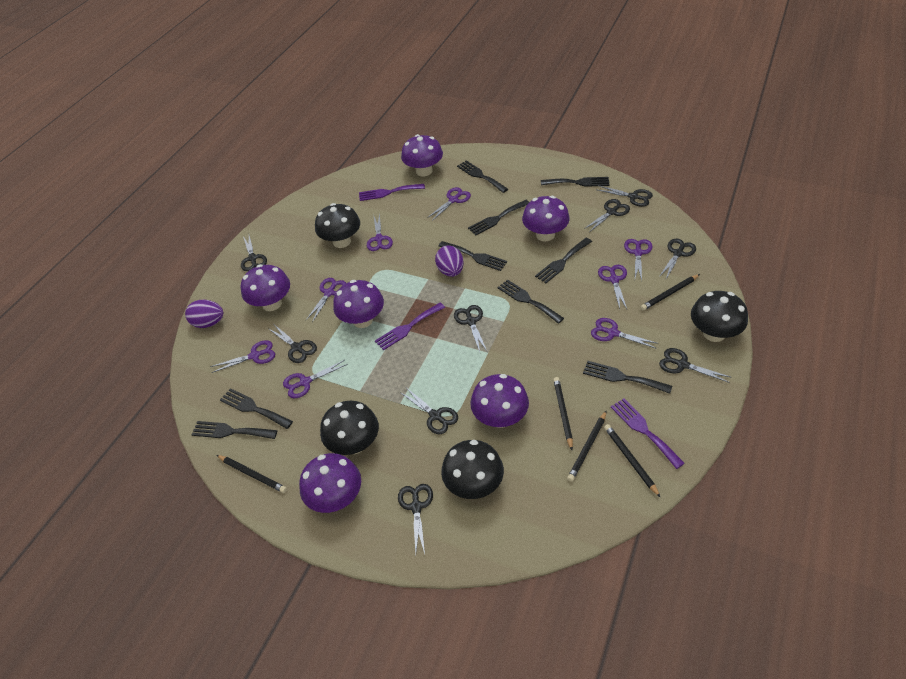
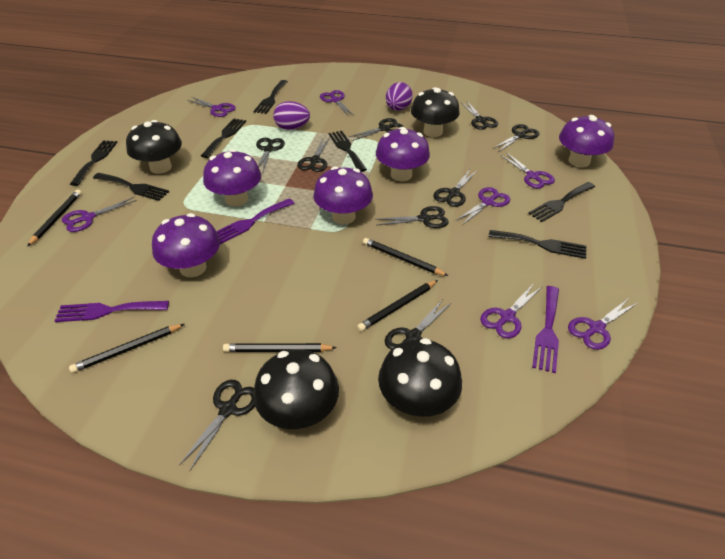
black fork: 9 -> 7
purple mushroom: 6 -> 5
purple scissors: 8 -> 7

